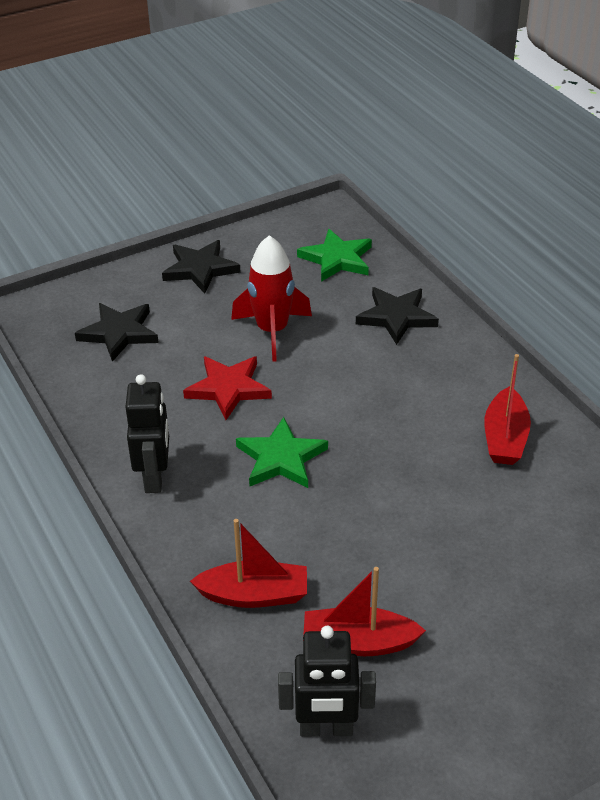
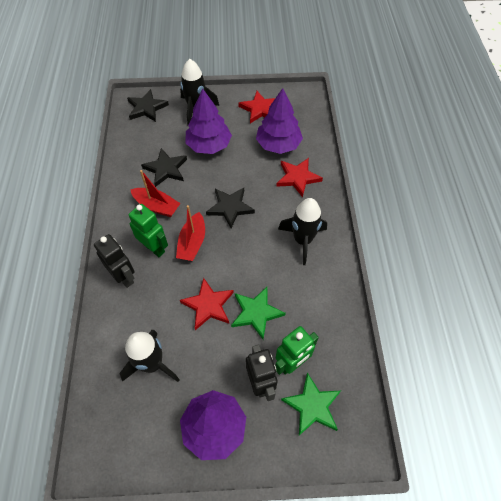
black rocket: 0 -> 3
green robot: 0 -> 2
purple tree: 0 -> 3
red boat: 3 -> 2
red rocket: 1 -> 0
red star: 1 -> 3

